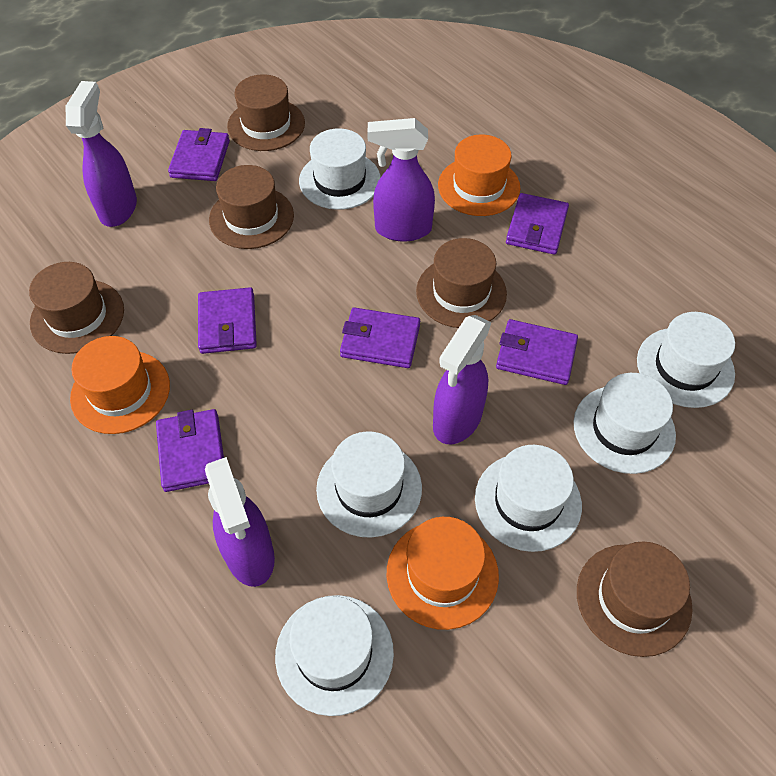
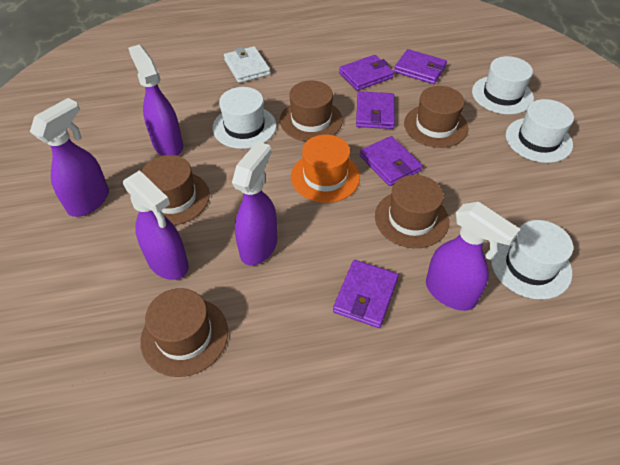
orange hat: 3 -> 1
purple spray bottle: 4 -> 5
purple wallet: 6 -> 5
white hat: 6 -> 4
white wallet: 0 -> 1

